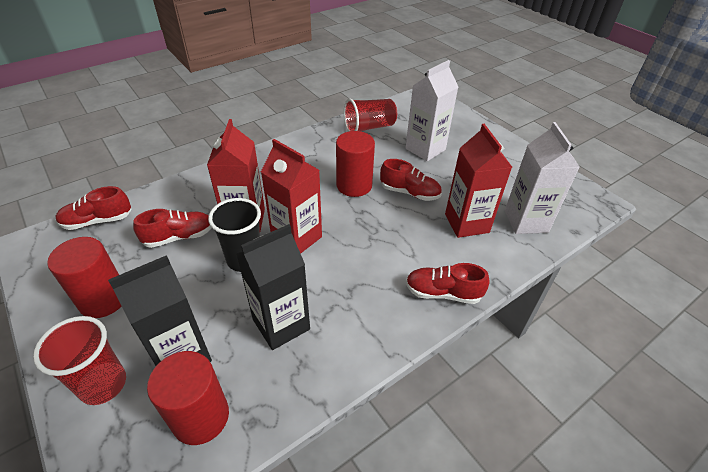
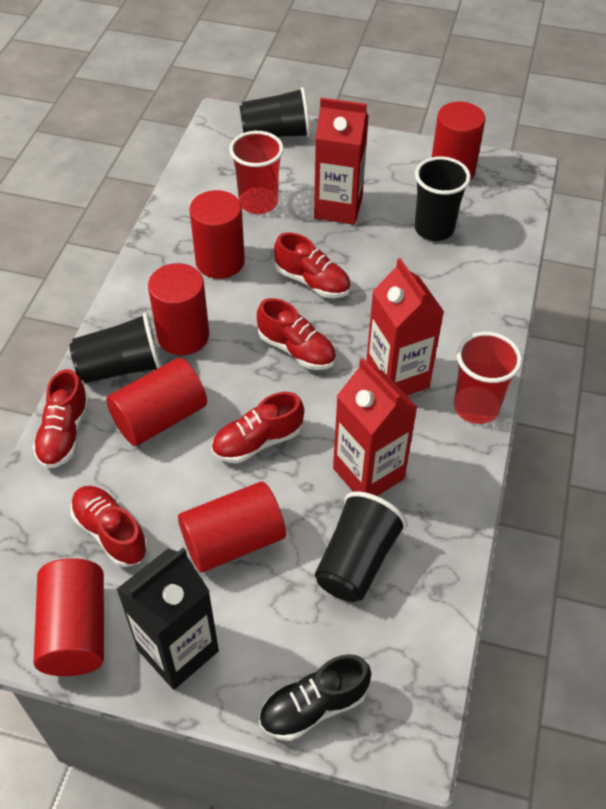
black carton: 2 -> 1
black cup: 1 -> 4
black shoe: 0 -> 1
red cylinder: 3 -> 6
red shoe: 4 -> 5
white carton: 2 -> 0

